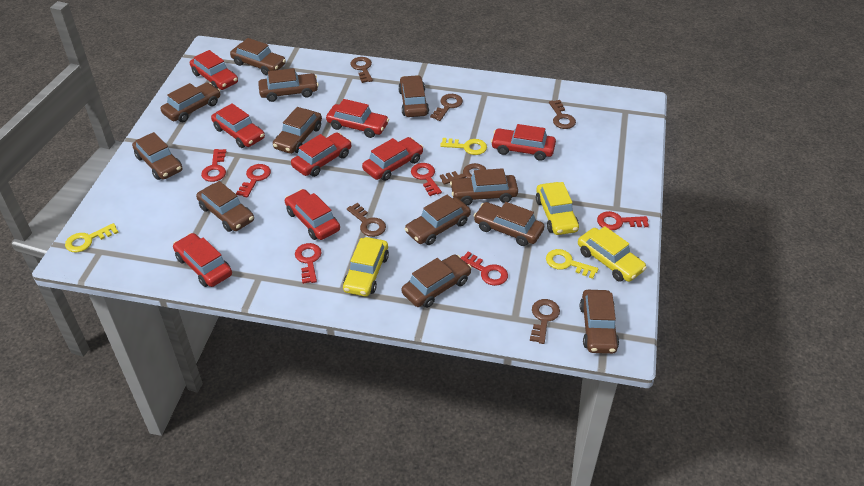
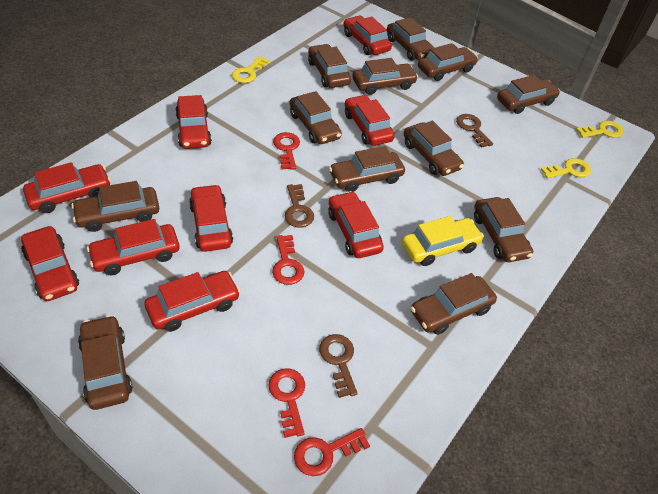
brown key: 6 -> 3
red car: 8 -> 9
red key: 6 -> 4
yellow car: 3 -> 1

